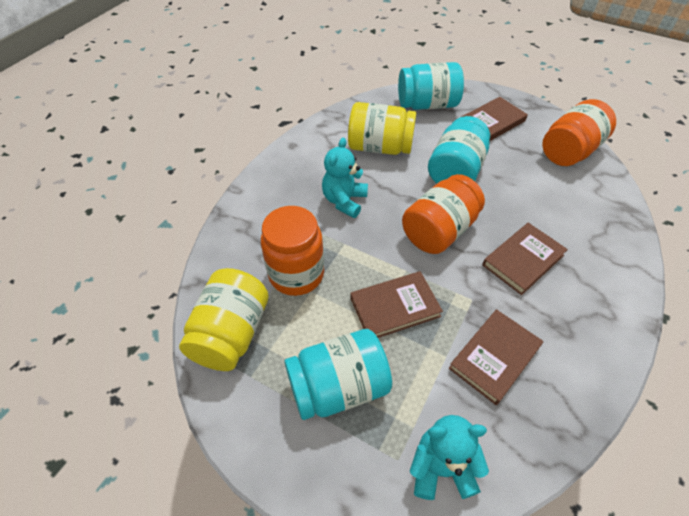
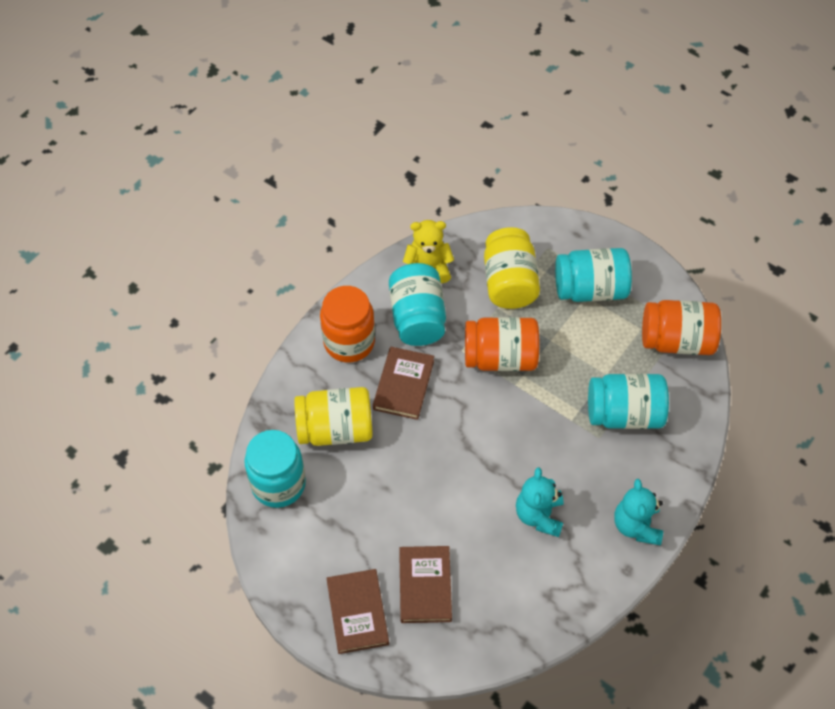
brown book: 4 -> 3
turquoise jar: 3 -> 4
yellow teddy bear: 0 -> 1

